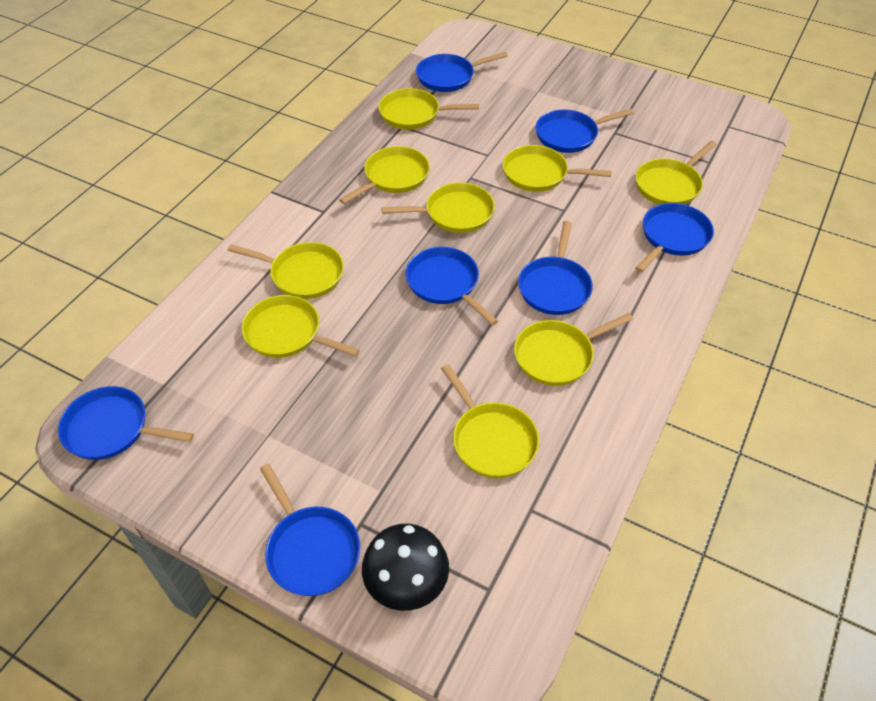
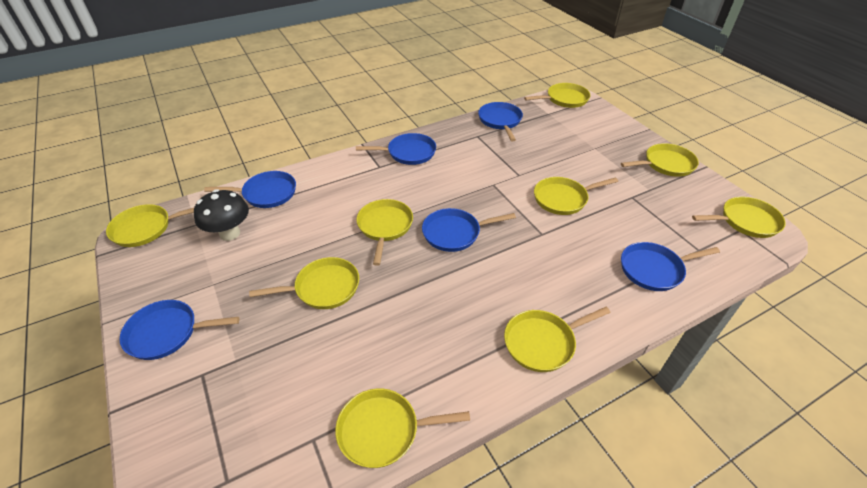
blue pan: 7 -> 6

